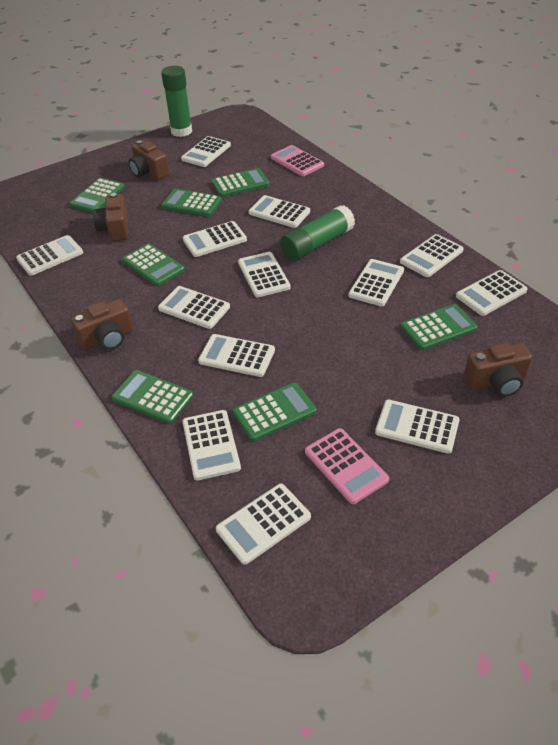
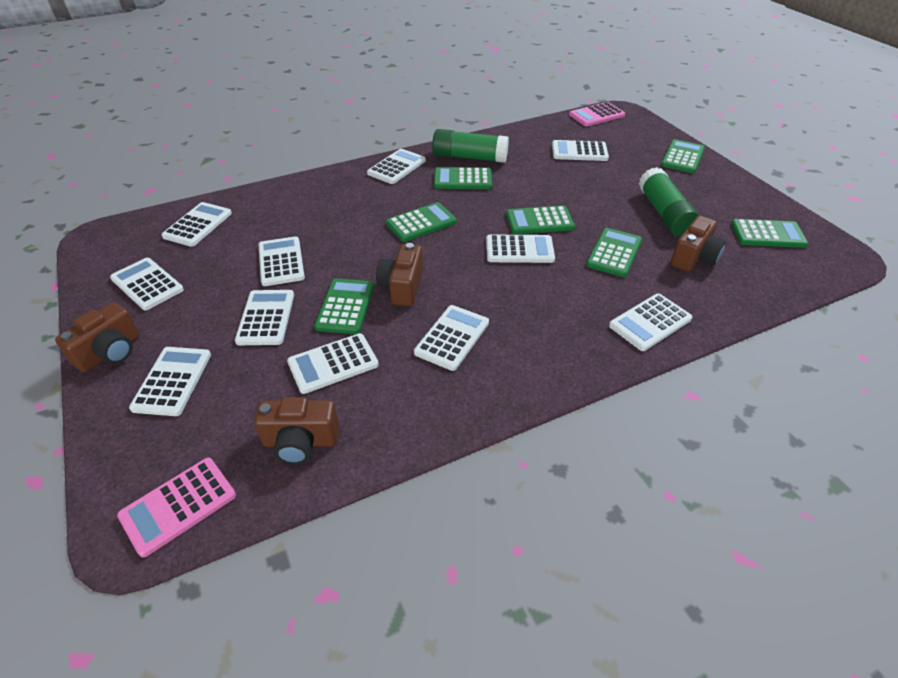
white calculator: 13 -> 11

